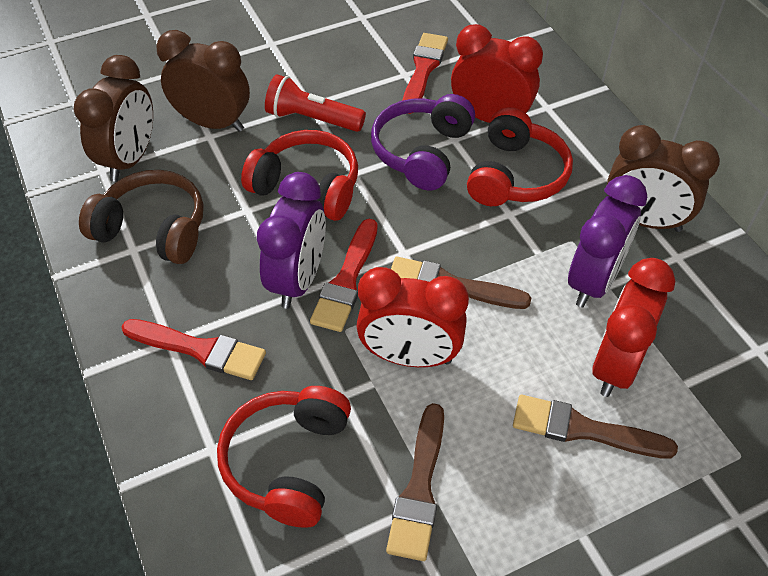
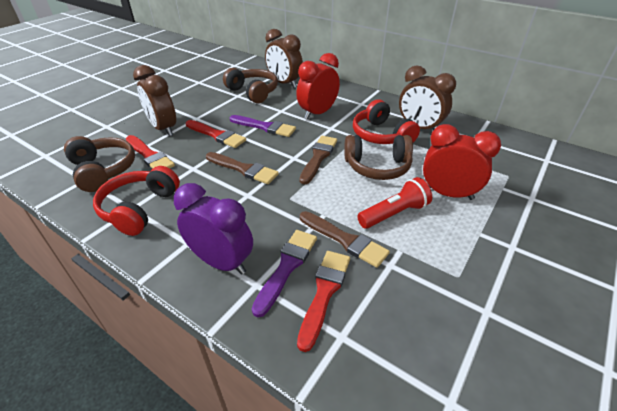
brown headphones: 1 -> 3
purple brush: 0 -> 2
purple clock: 2 -> 1
purple headphones: 1 -> 0
red clock: 3 -> 2
red headphones: 3 -> 2

